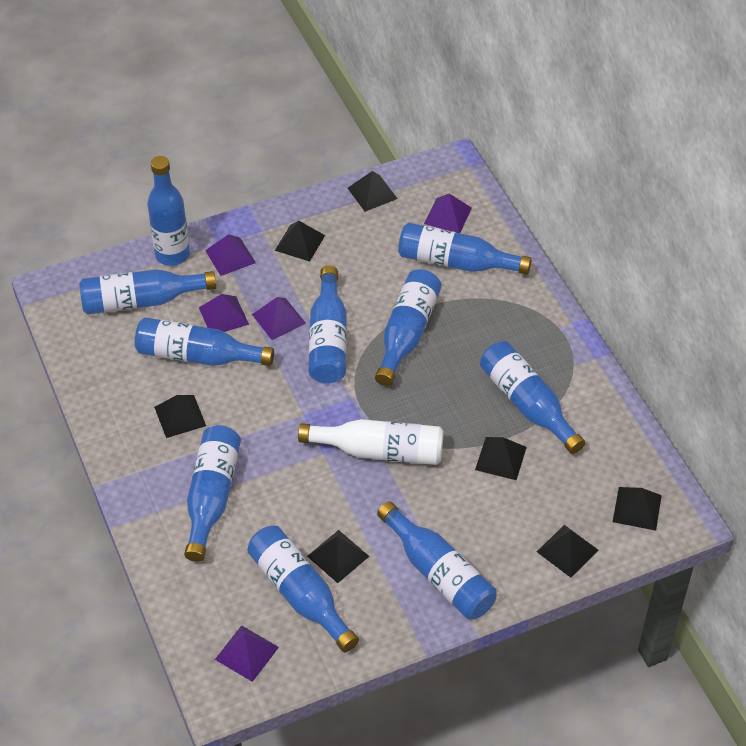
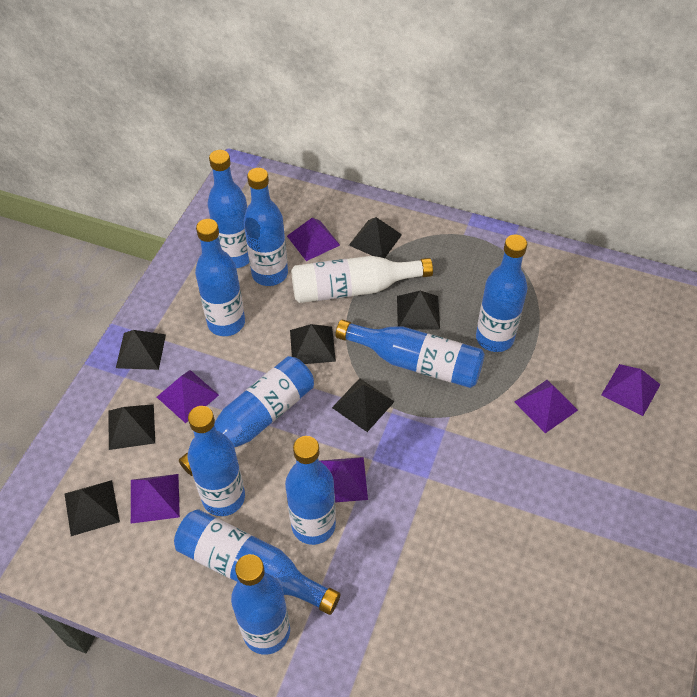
purple pyramid: 5 -> 6

